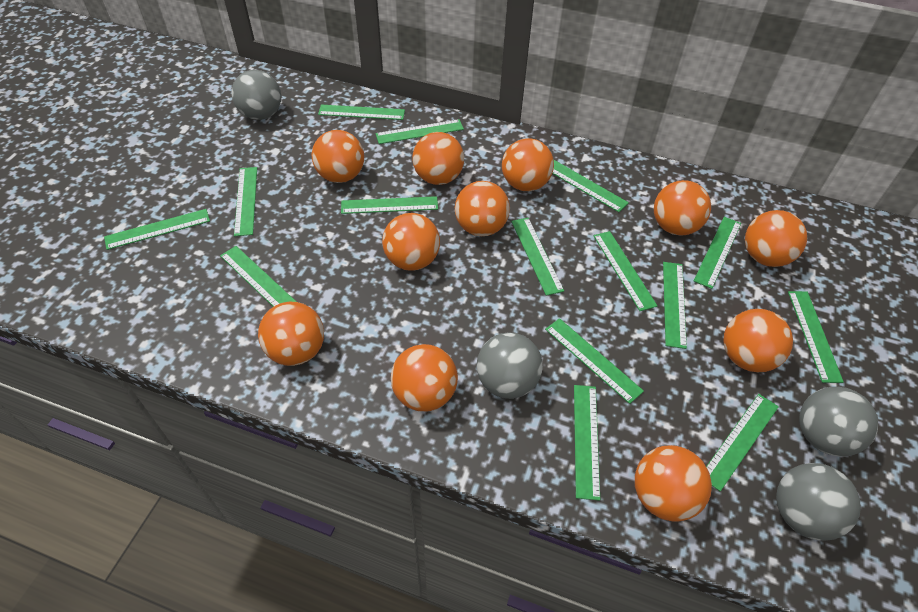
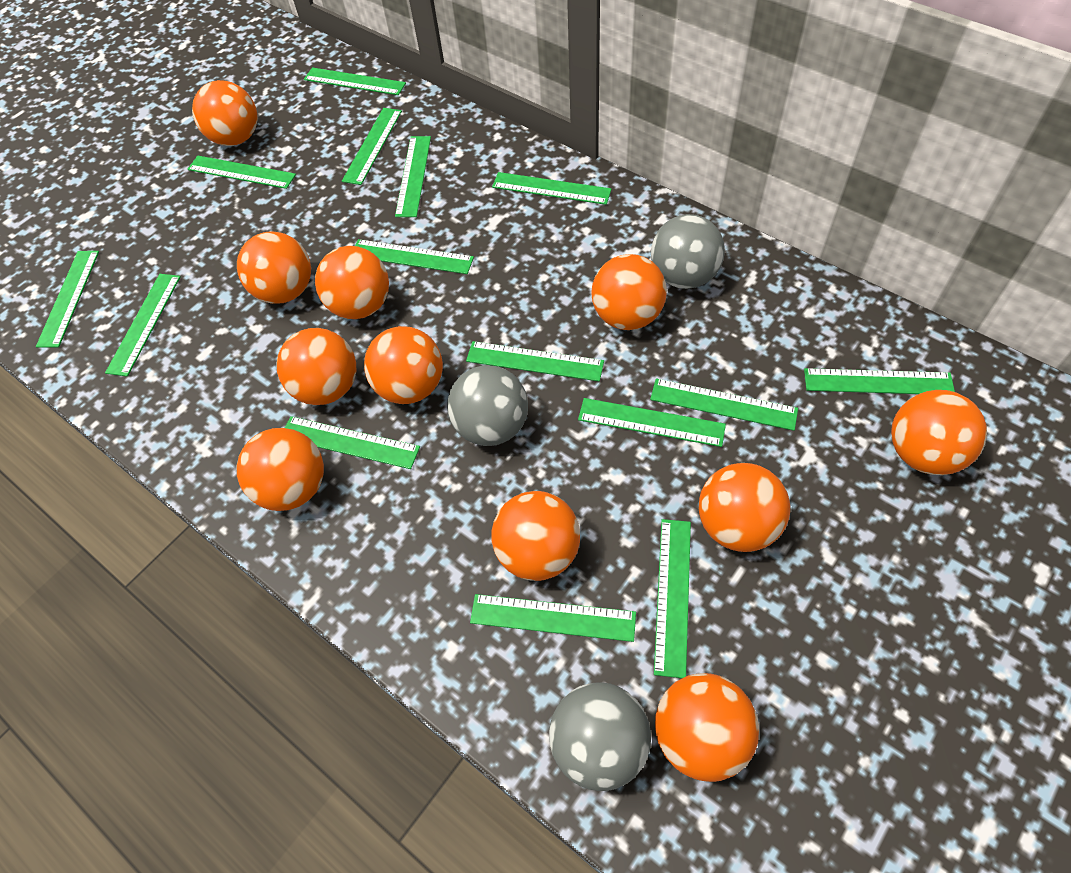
grey ball: 4 -> 3

